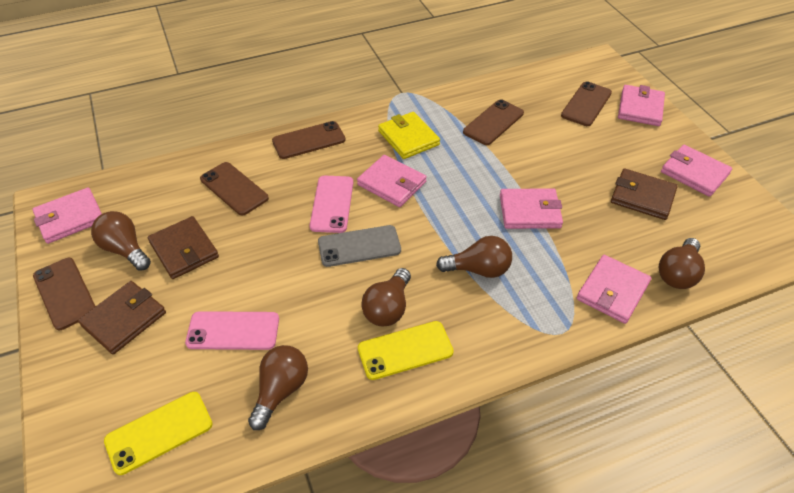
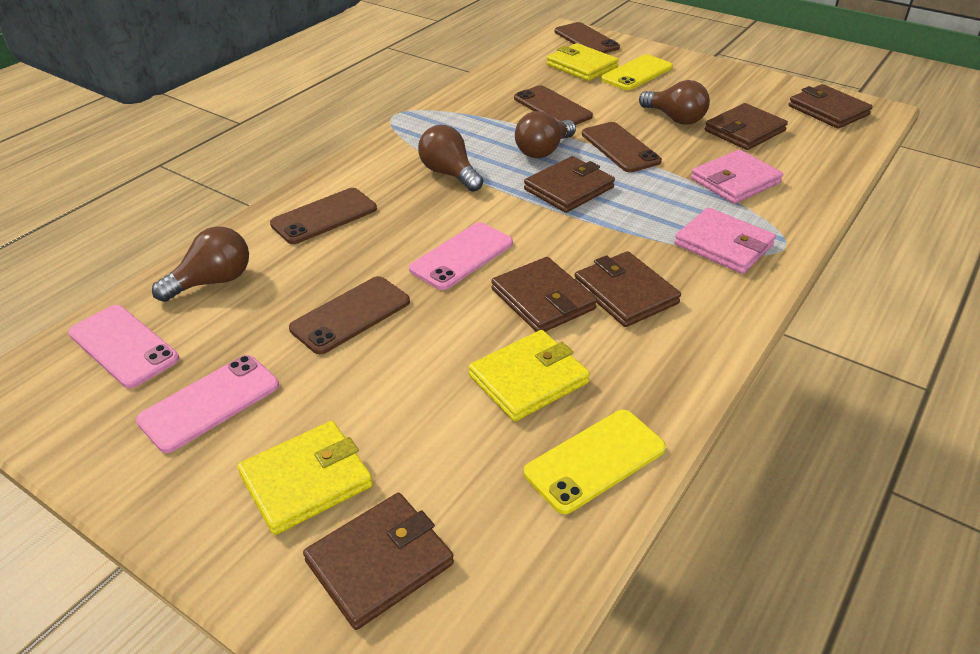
brown light bulb: 5 -> 4
brown wallet: 3 -> 6
grey phone: 1 -> 0
pink phone: 2 -> 3
pink wallet: 6 -> 2
yellow wallet: 1 -> 3

